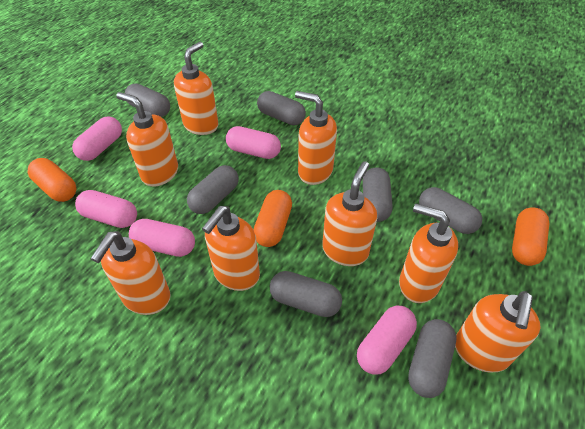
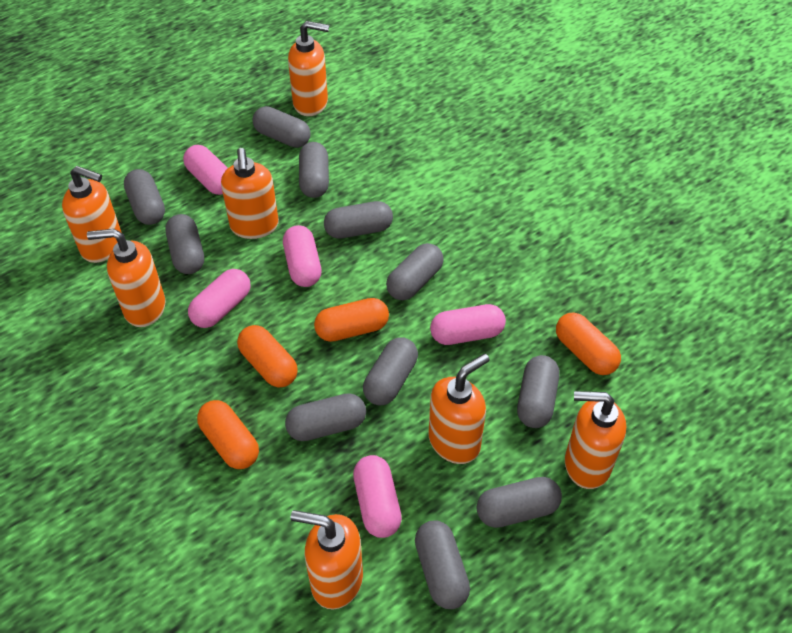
grey capsule: 7 -> 11
orange capsule: 3 -> 4
orange soap dispenser: 8 -> 7

